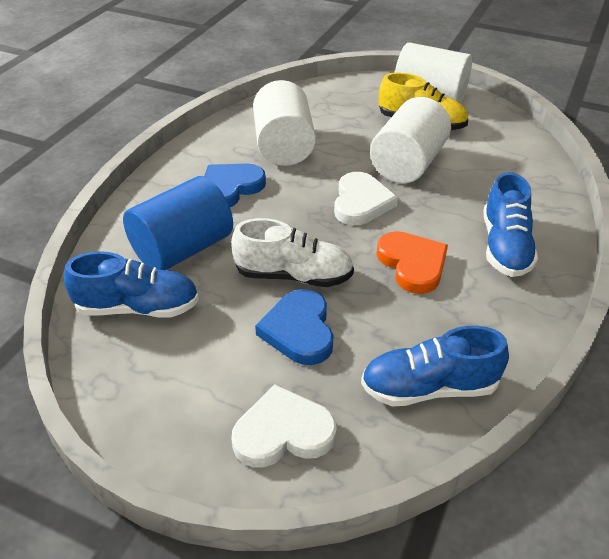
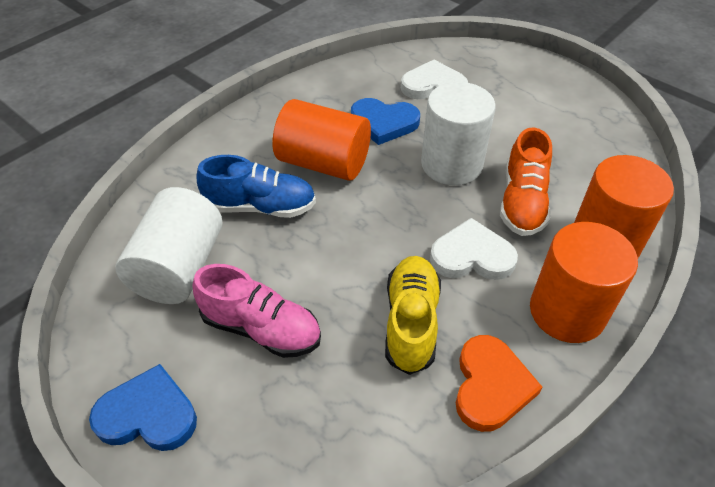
blue cylinder: 1 -> 0
blue shoe: 3 -> 1
orange cylinder: 0 -> 3
orange shoe: 0 -> 1
pink shoe: 0 -> 1
white cylinder: 3 -> 2
white shoe: 1 -> 0

